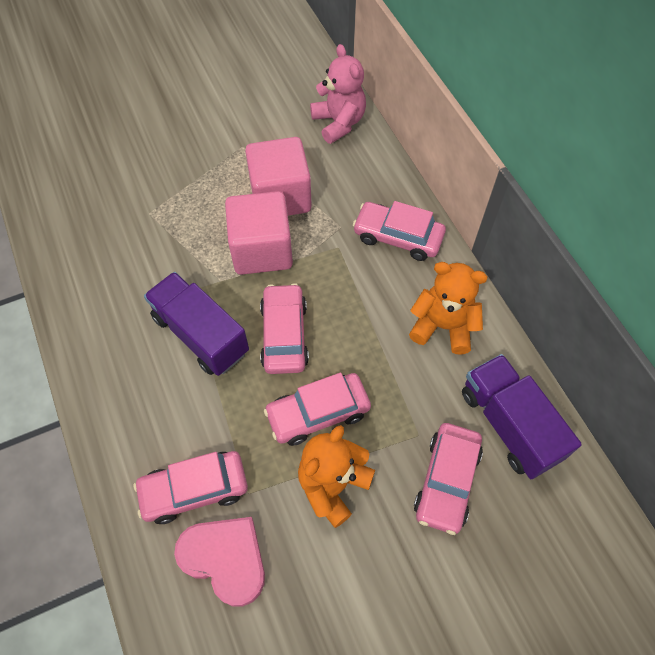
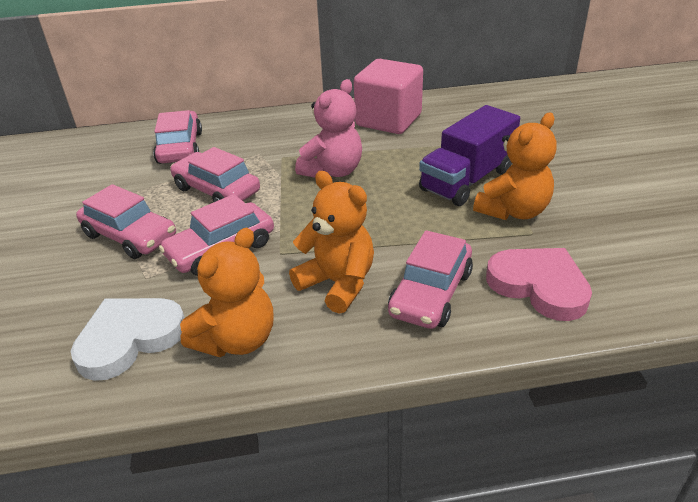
orange teddy bear: 2 -> 3
pink cube: 2 -> 1
purple truck: 2 -> 1
white heart: 0 -> 1

